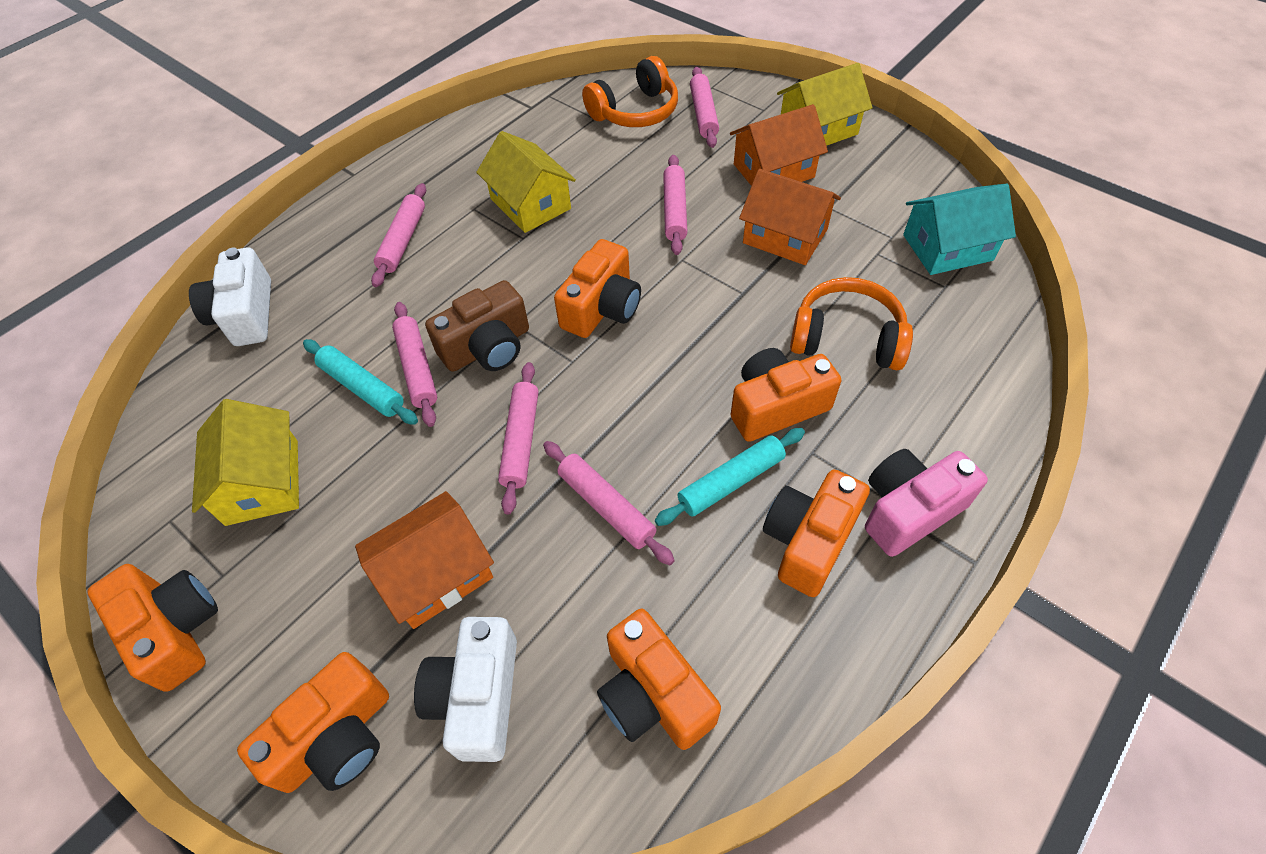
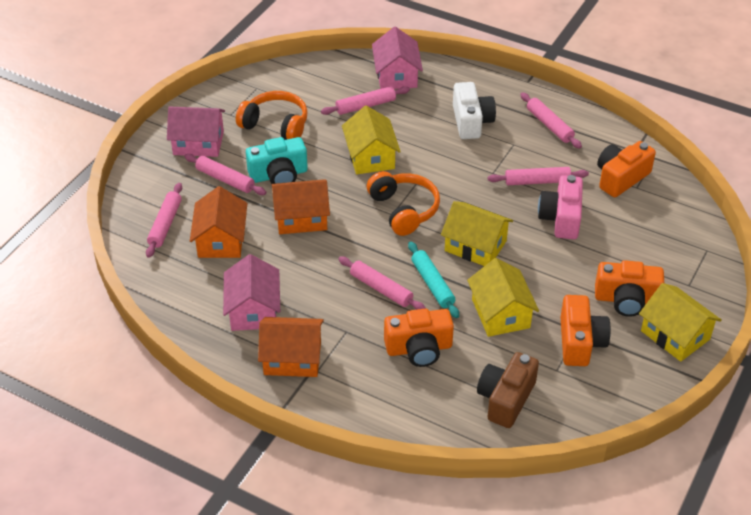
orange camera: 6 -> 4
pink house: 0 -> 3
turquoise camera: 0 -> 1
turquoise house: 1 -> 0
turquoise rolling pin: 2 -> 1
white camera: 2 -> 1
yellow house: 3 -> 4

